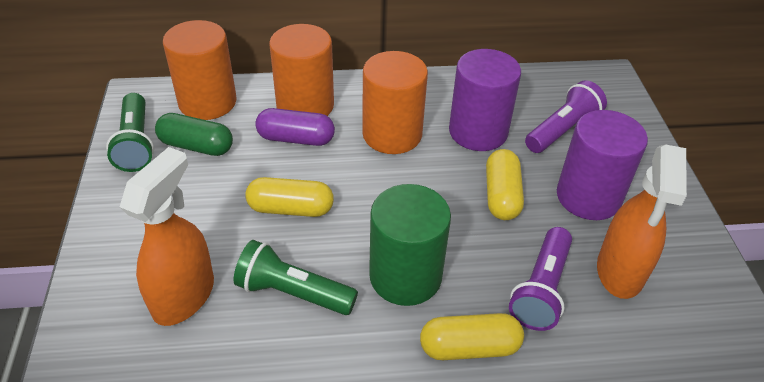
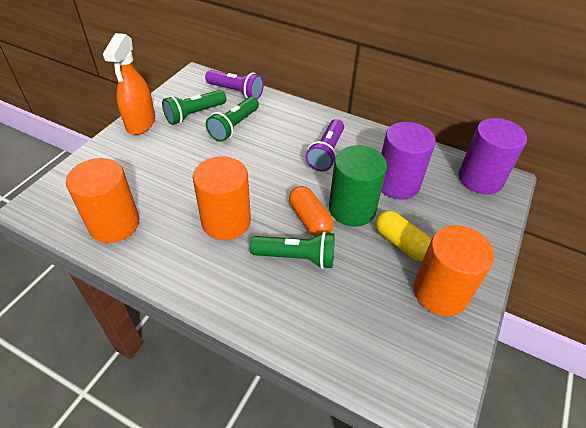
green capsule: 1 -> 0
green flashlight: 2 -> 3
orange capsule: 0 -> 1
orange spray bottle: 2 -> 1
purple capsule: 1 -> 0
yellow capsule: 3 -> 1

